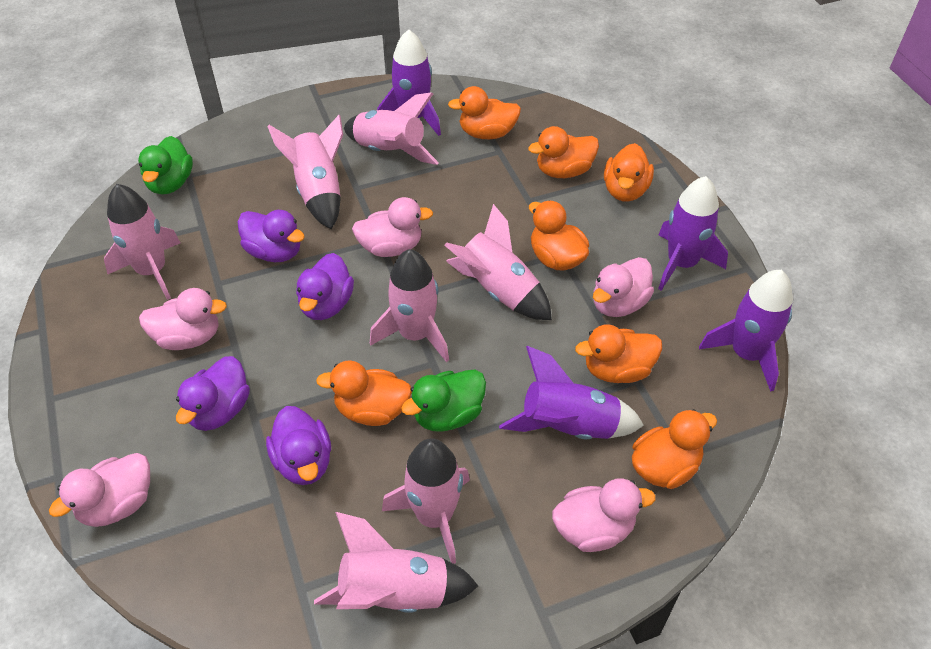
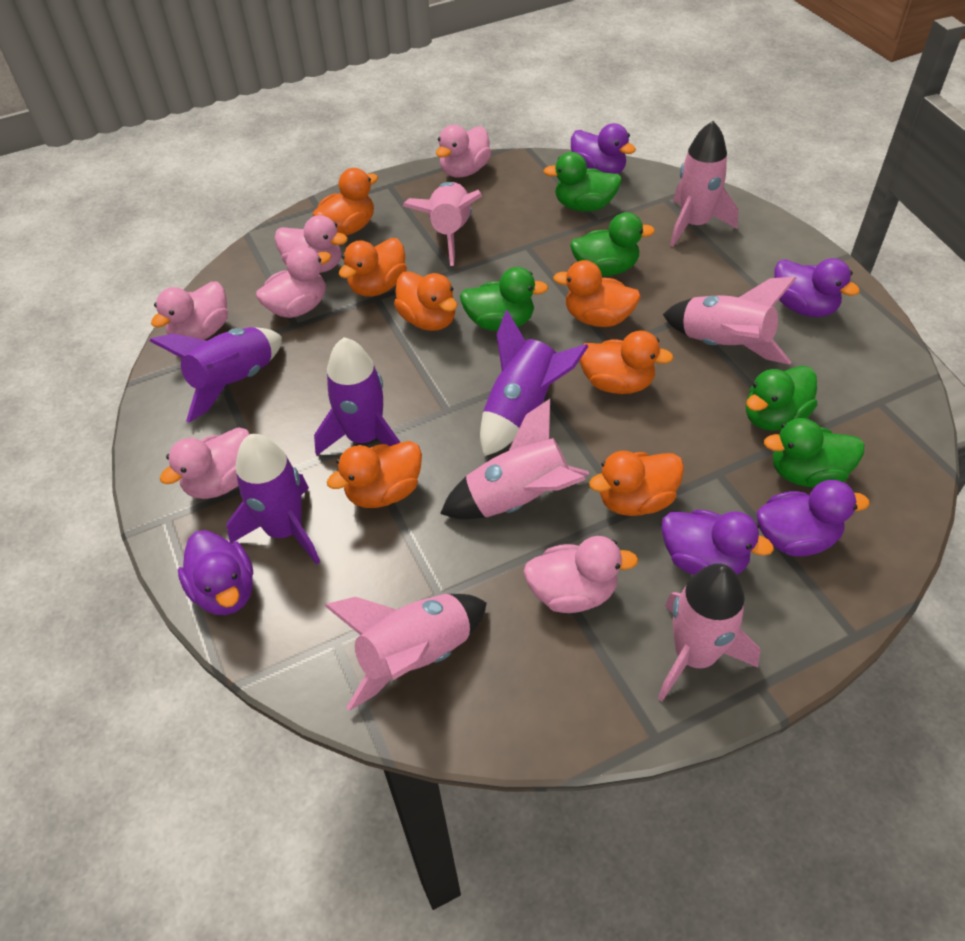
green duck: 2 -> 5
pink duck: 5 -> 6
pink rocket: 7 -> 6
purple duck: 4 -> 5

